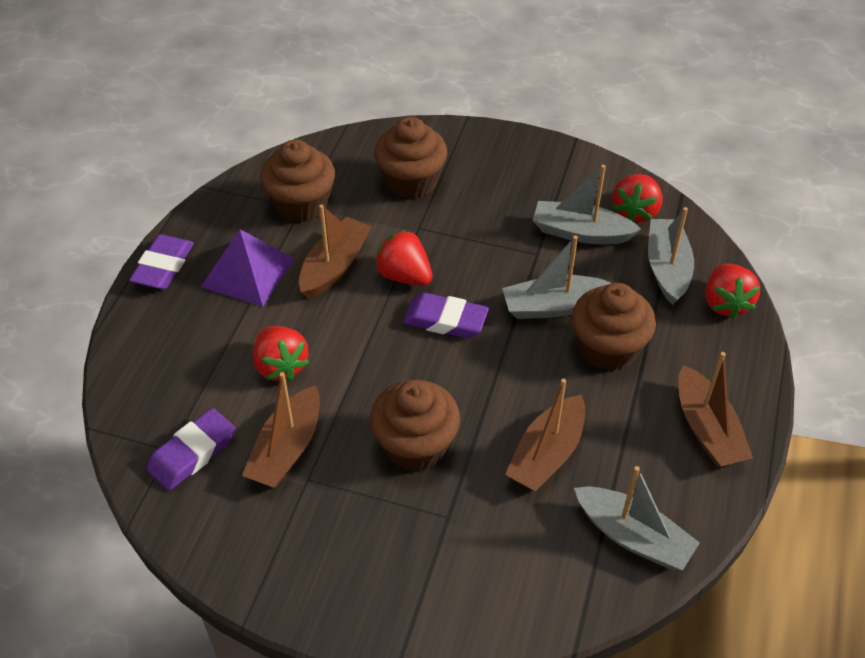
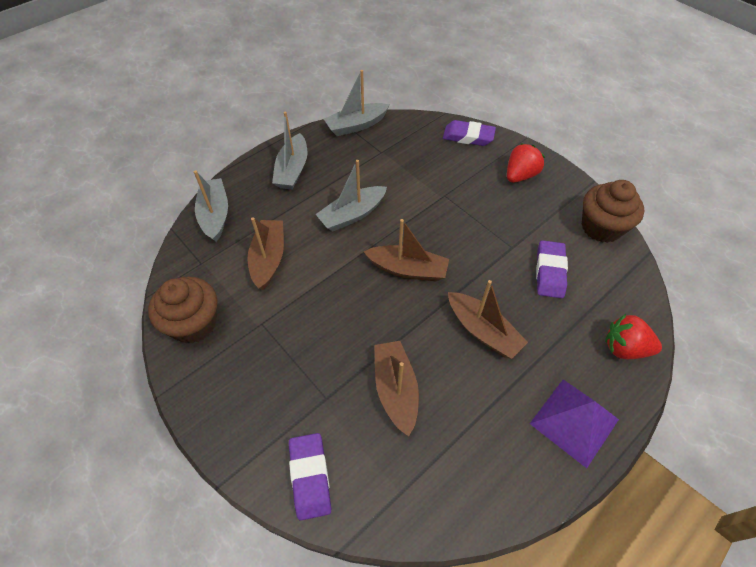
brown cupcake: 4 -> 2
red strawberry: 4 -> 2

